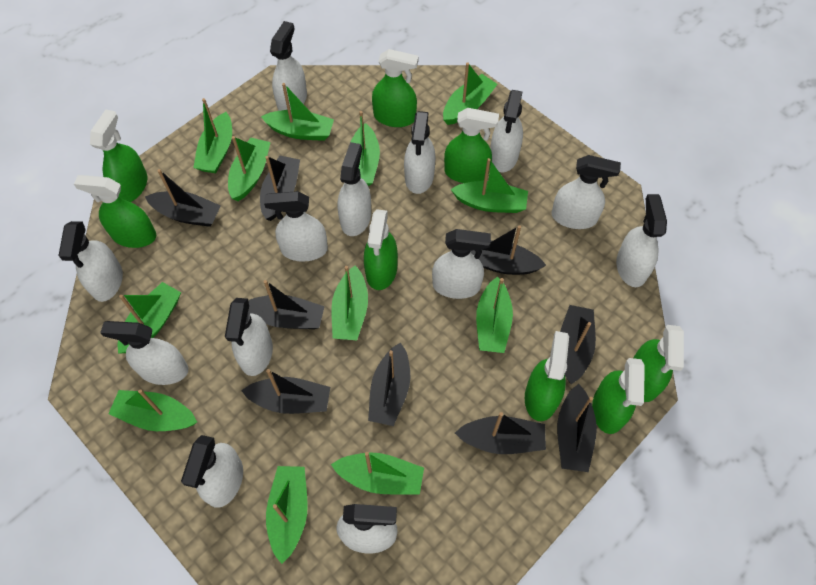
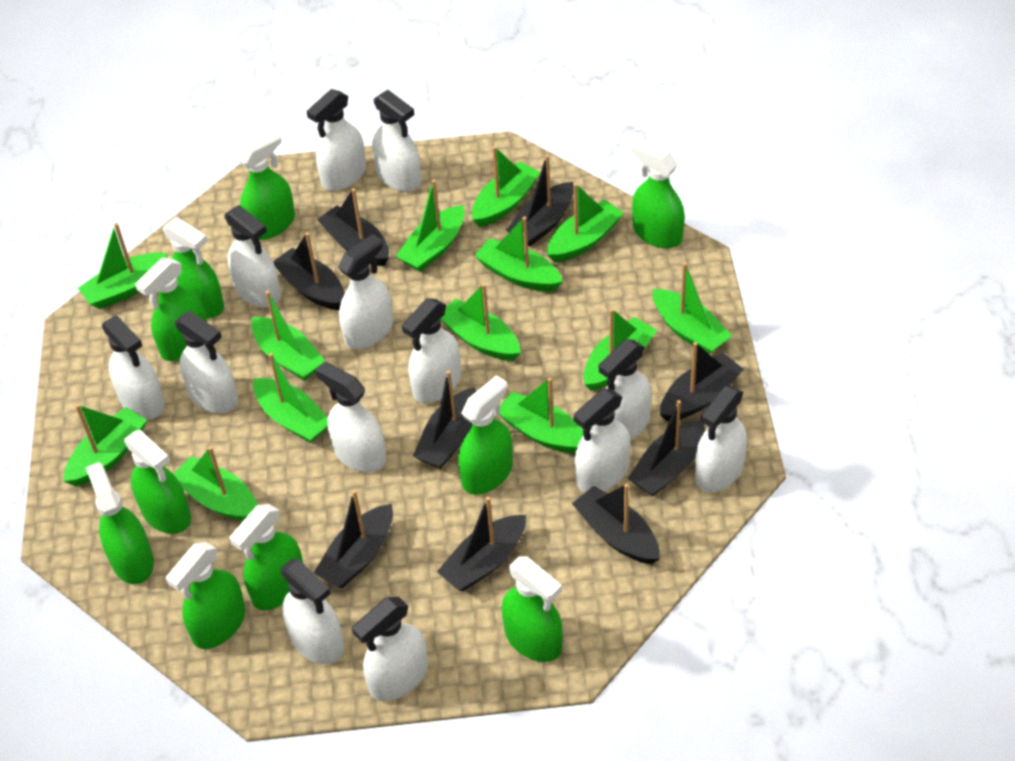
green boat: 12 -> 13
green spray bottle: 8 -> 10

